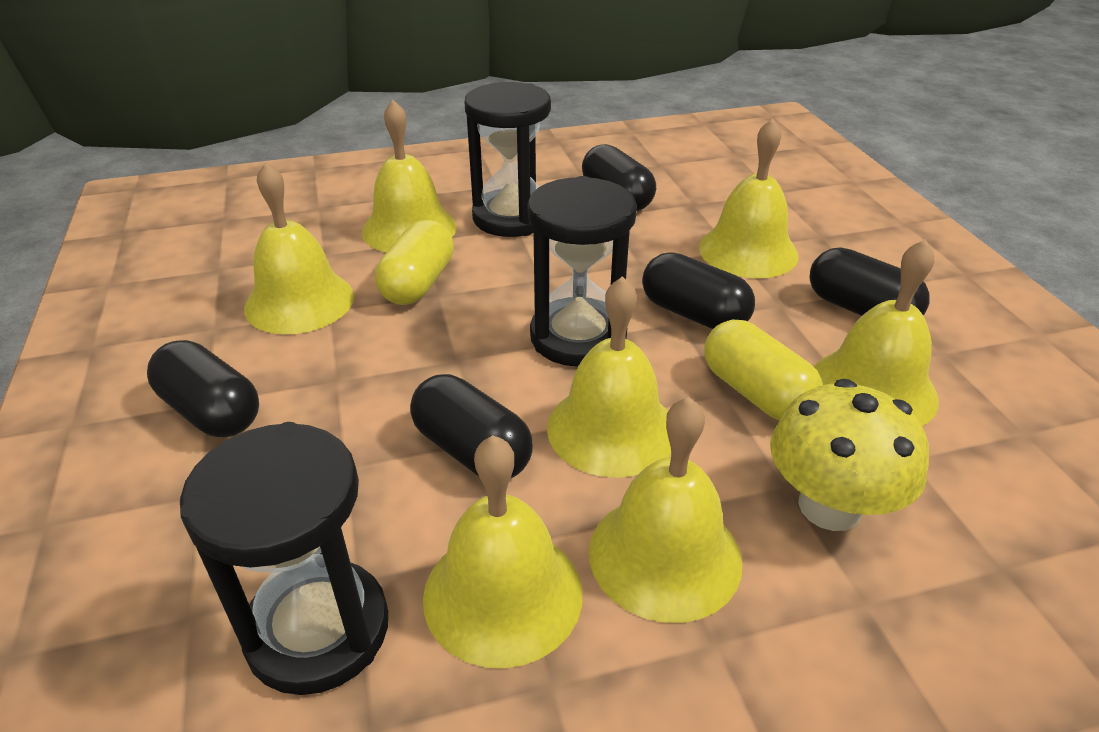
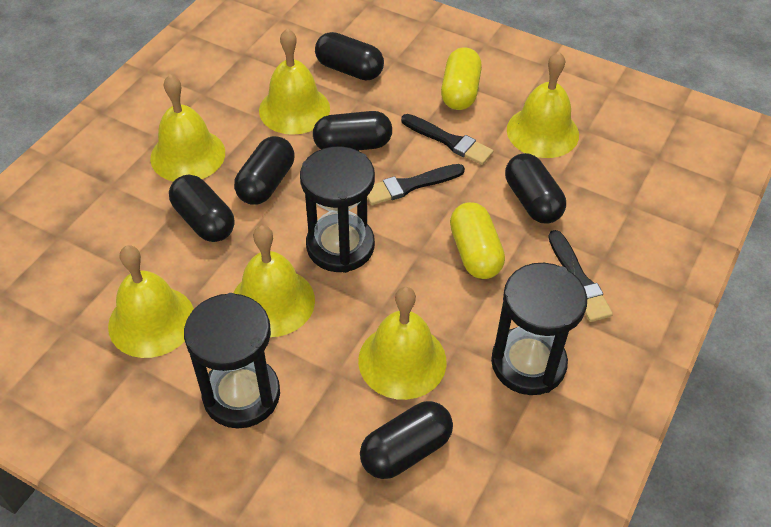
black brush: 0 -> 3
black capsule: 5 -> 6
yellow bell: 7 -> 6
yellow mushroom: 1 -> 0

